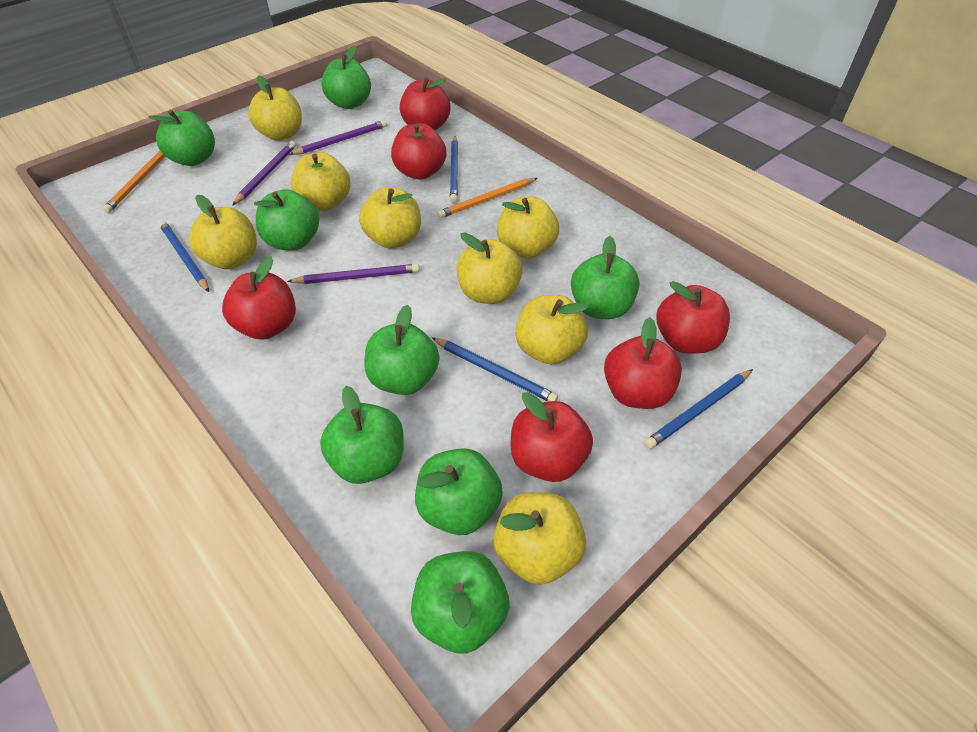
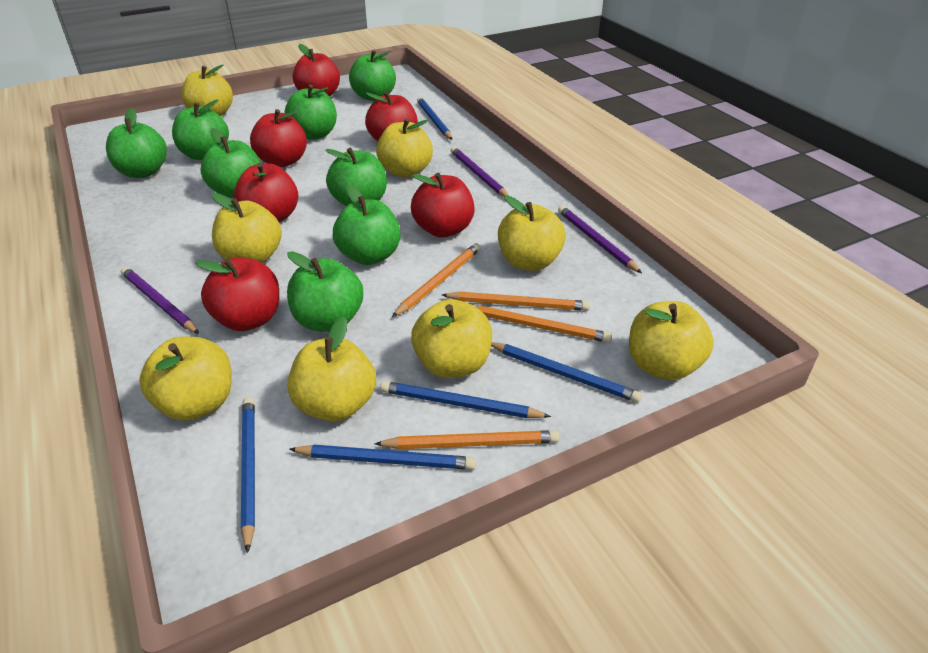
blue pencil: 4 -> 5
orange pencil: 2 -> 4

